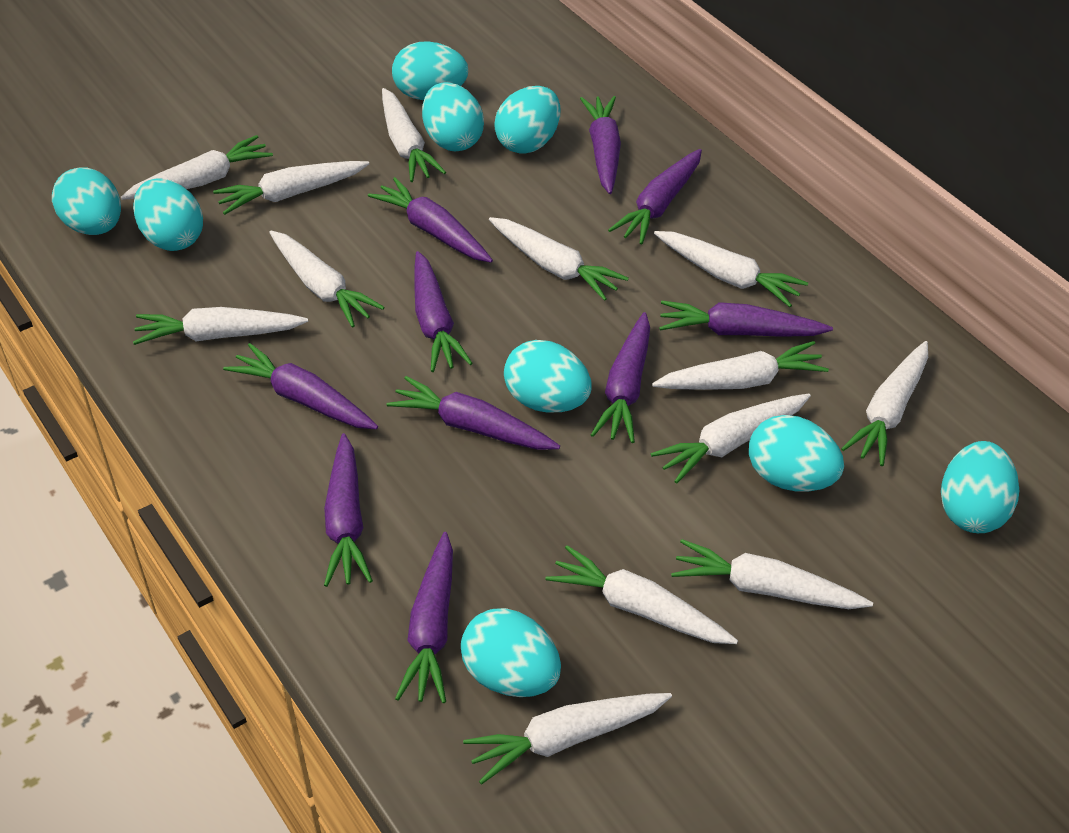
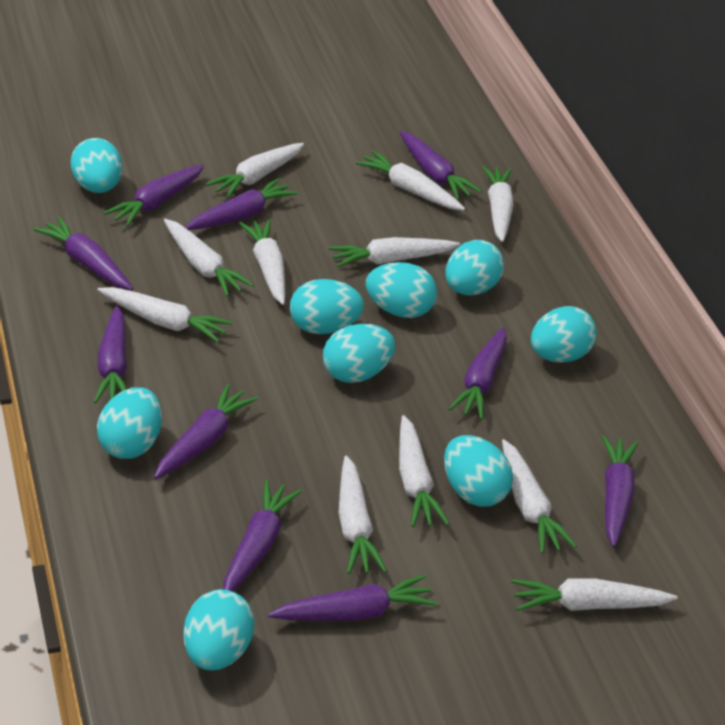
white carrot: 13 -> 11

